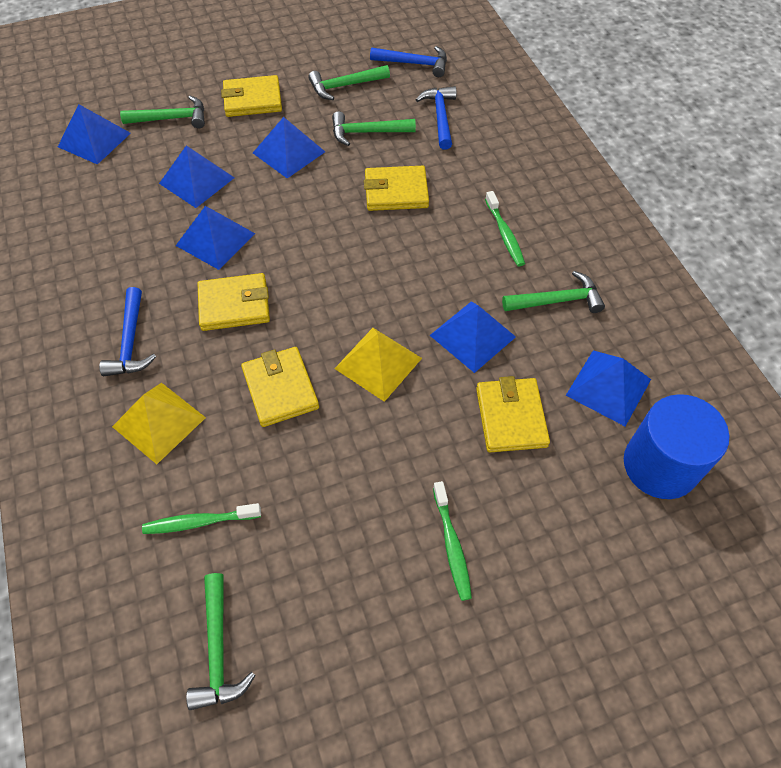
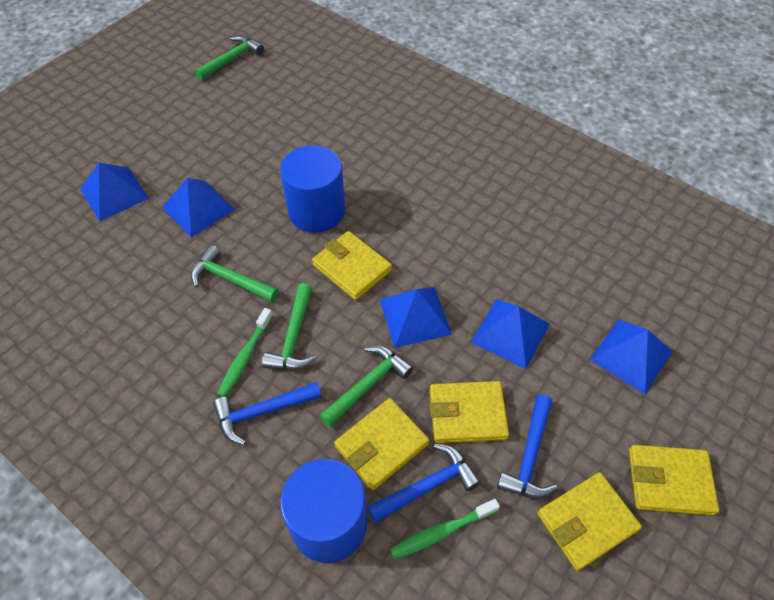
blue cylinder: 1 -> 2
blue pyramid: 6 -> 5
green hammer: 5 -> 4
green toothbrush: 3 -> 2
yellow pyramid: 2 -> 0

